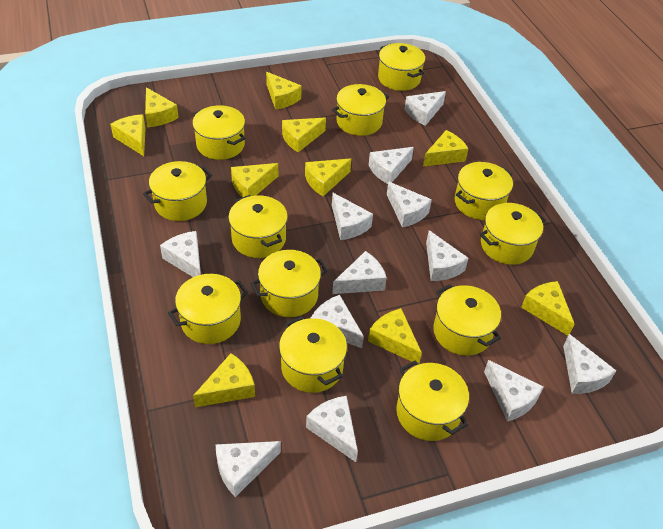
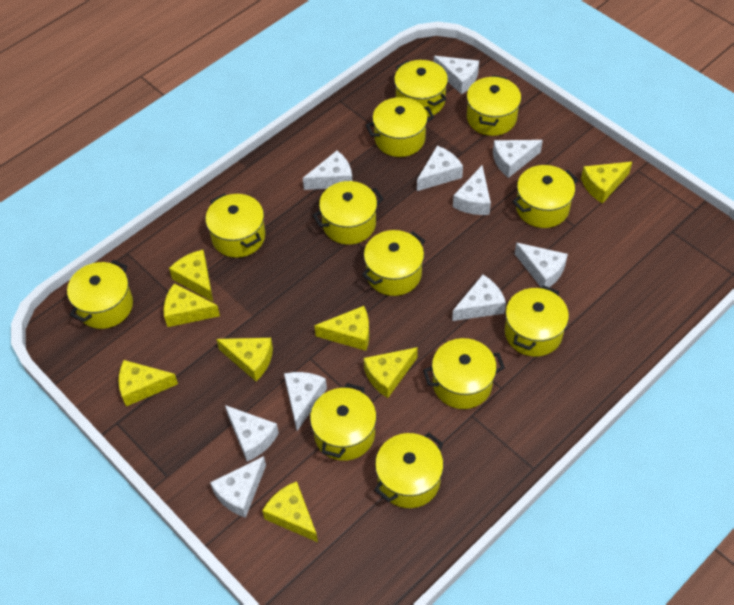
white cheese: 12 -> 10
yellow cheese: 10 -> 8

